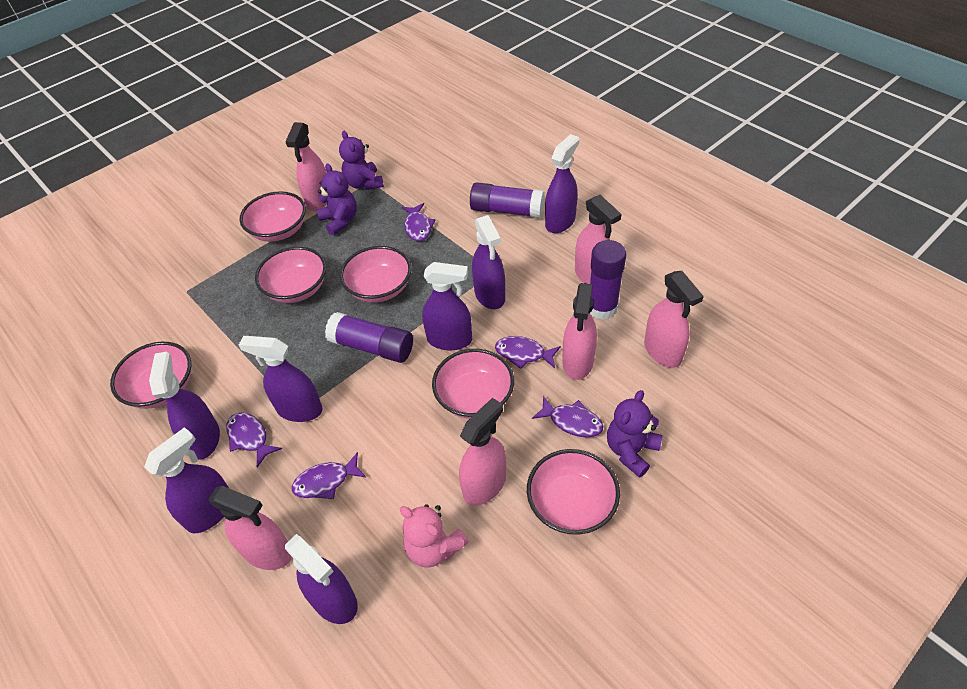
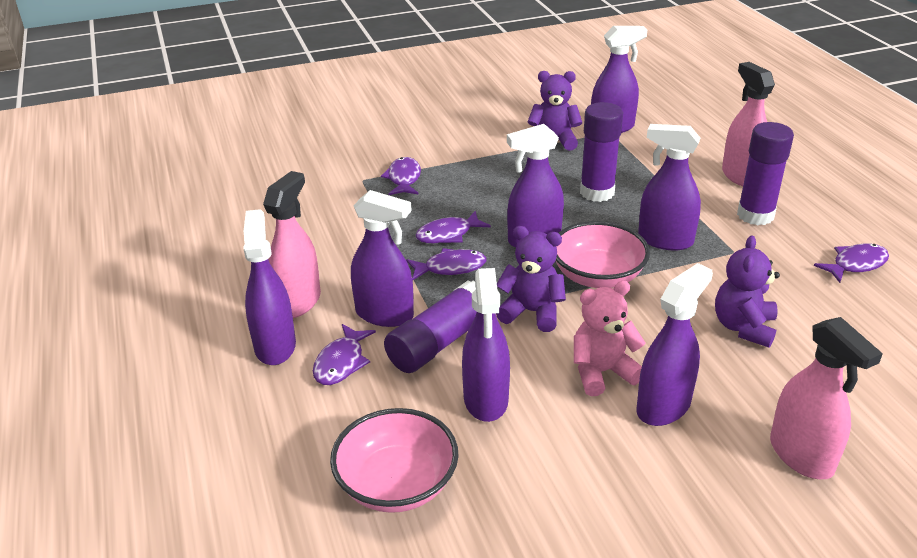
pink bowl: 6 -> 2
pink spray bottle: 6 -> 3

